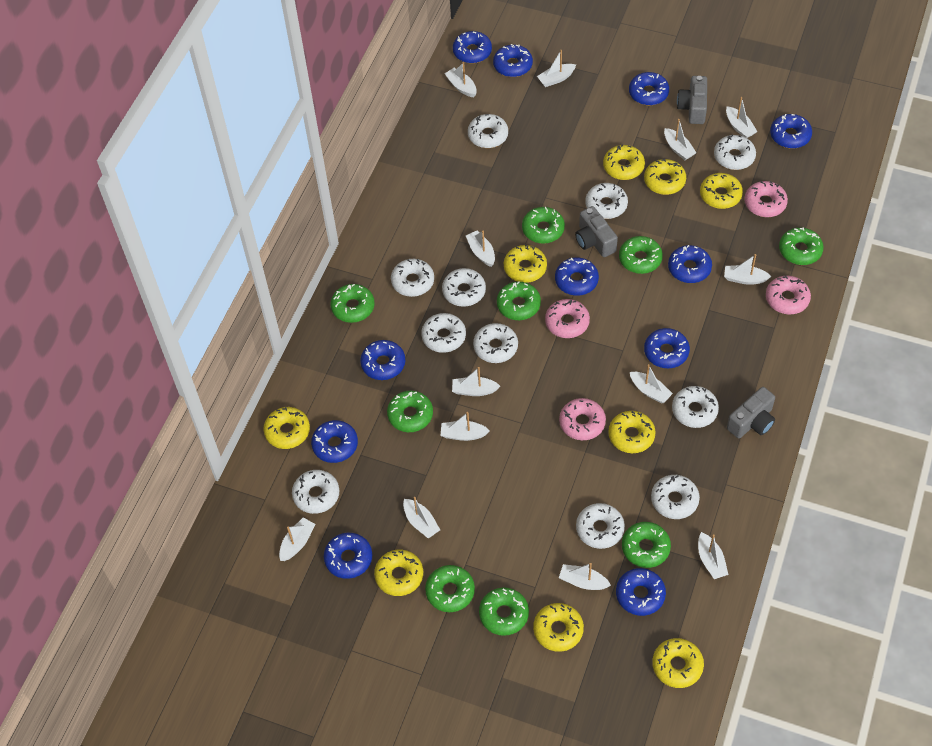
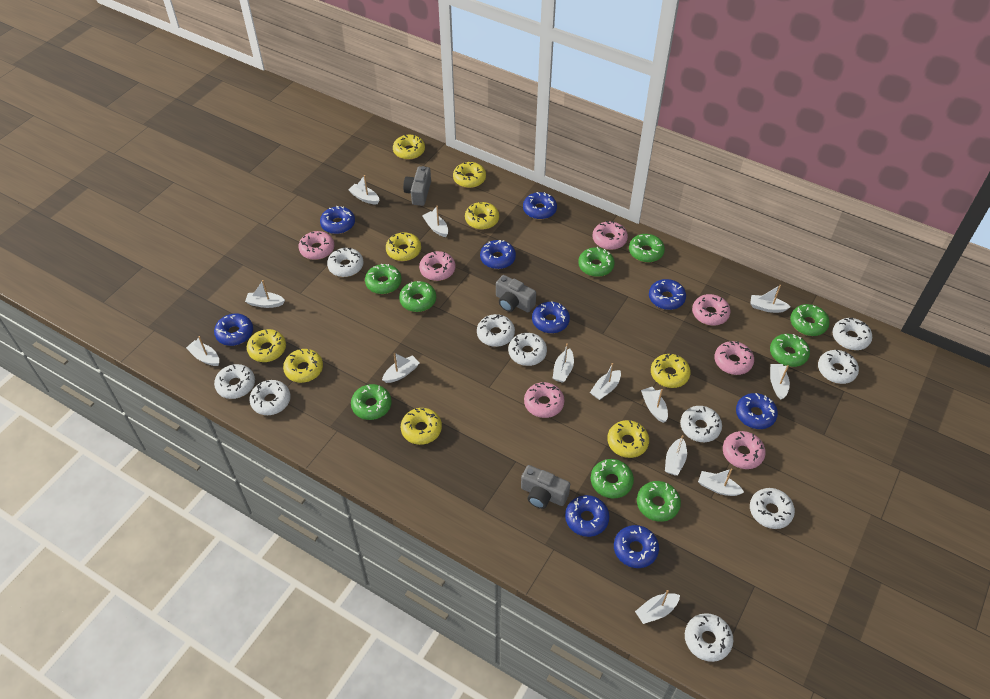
blue donut: 11 -> 9
pink donut: 4 -> 7
white donut: 11 -> 10

